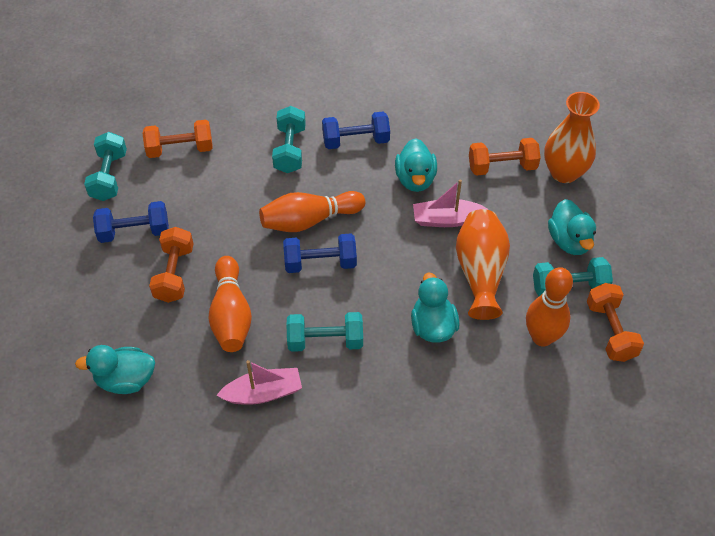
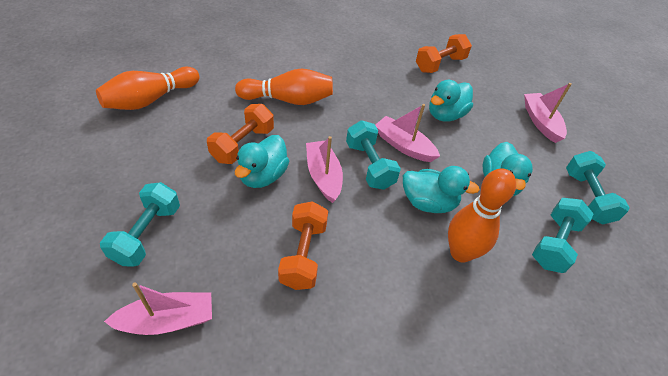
blue dumbbell: 3 -> 0
orange dumbbell: 4 -> 3
orange vase: 2 -> 0
pink boat: 2 -> 4

